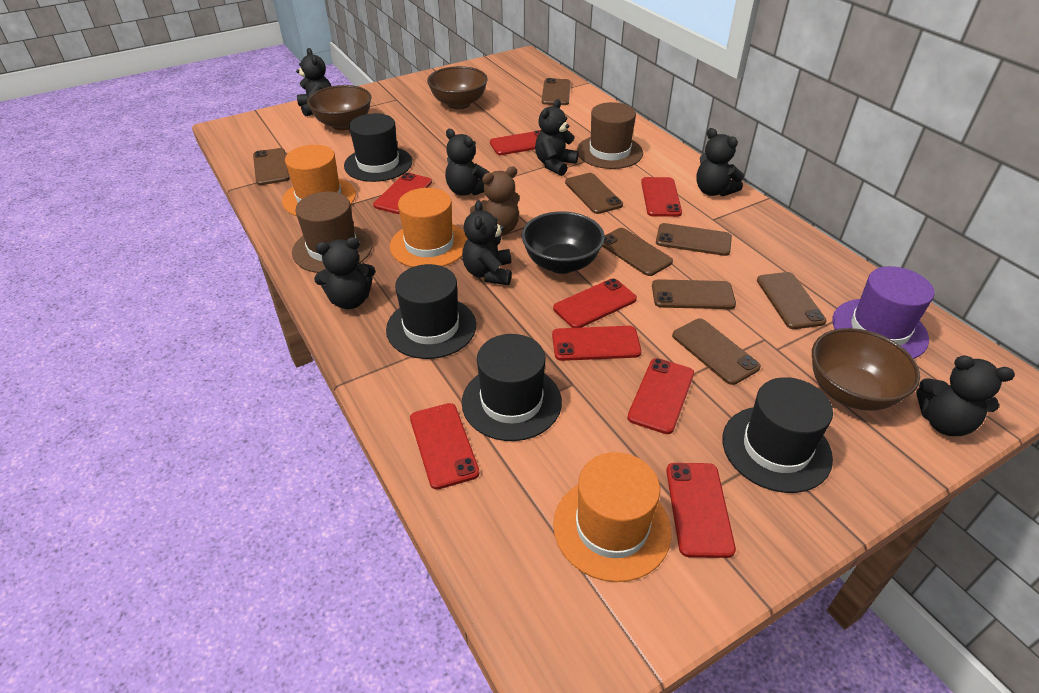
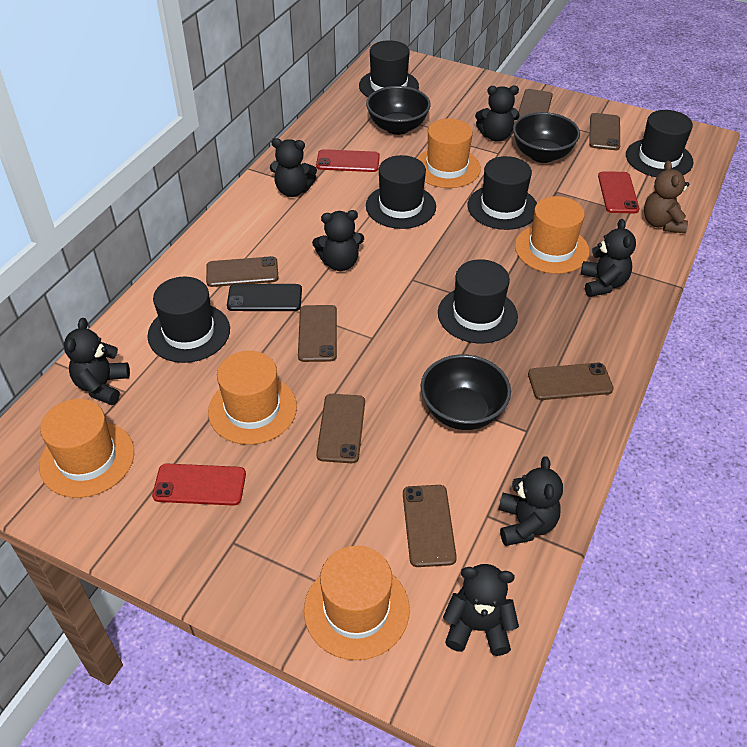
black bowl: 1 -> 3
black hat: 4 -> 6
black phone: 0 -> 1
brown bowl: 3 -> 0
brown hat: 2 -> 0
brown phone: 8 -> 7
orange hat: 3 -> 5
purple hat: 1 -> 0
red phone: 8 -> 3

